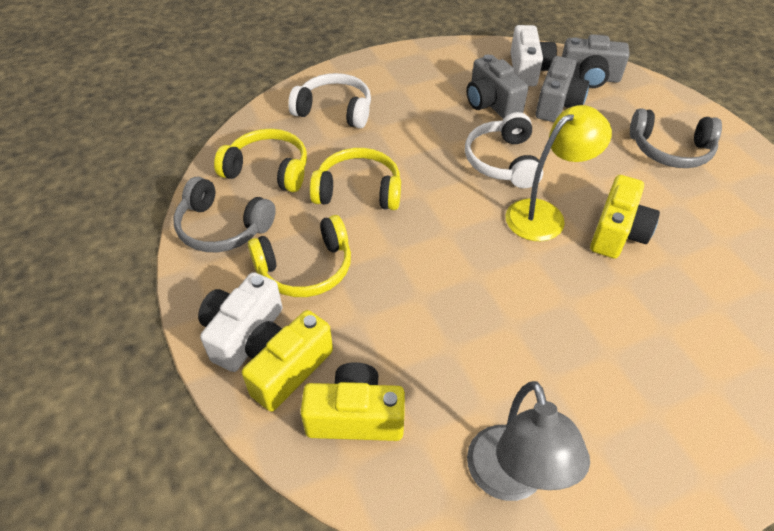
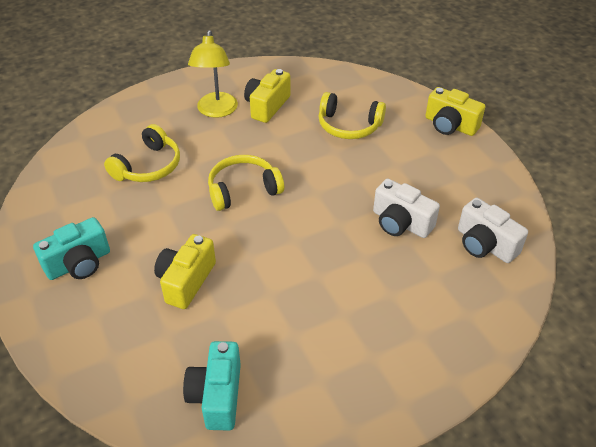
grey camera: 3 -> 0
grey headphones: 2 -> 0
grey lamp: 1 -> 0
turquoise camera: 0 -> 2
white headphones: 2 -> 0

